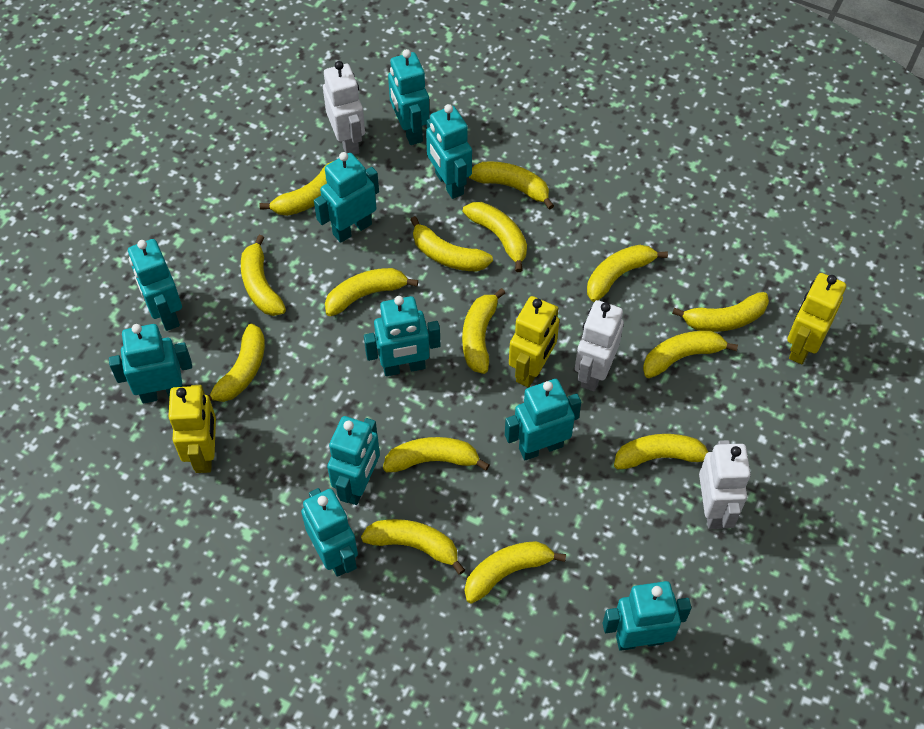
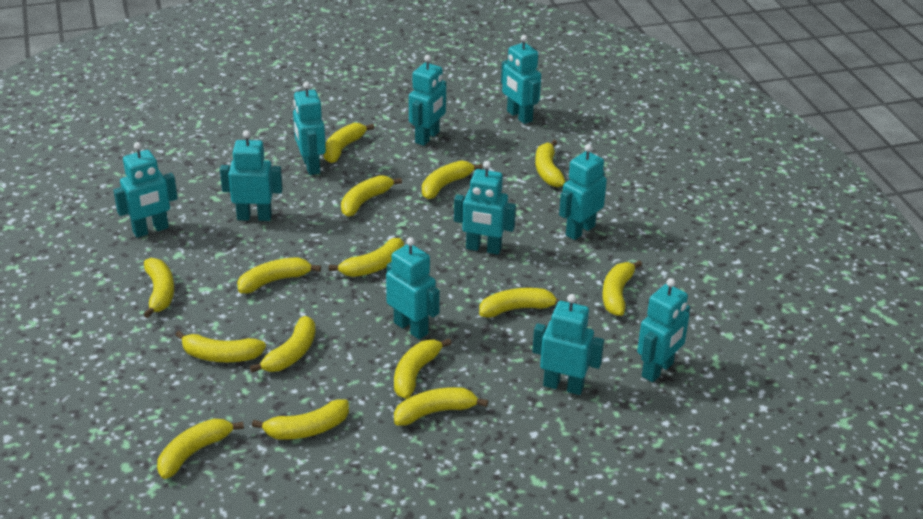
white robot: 3 -> 0
yellow robot: 3 -> 0

